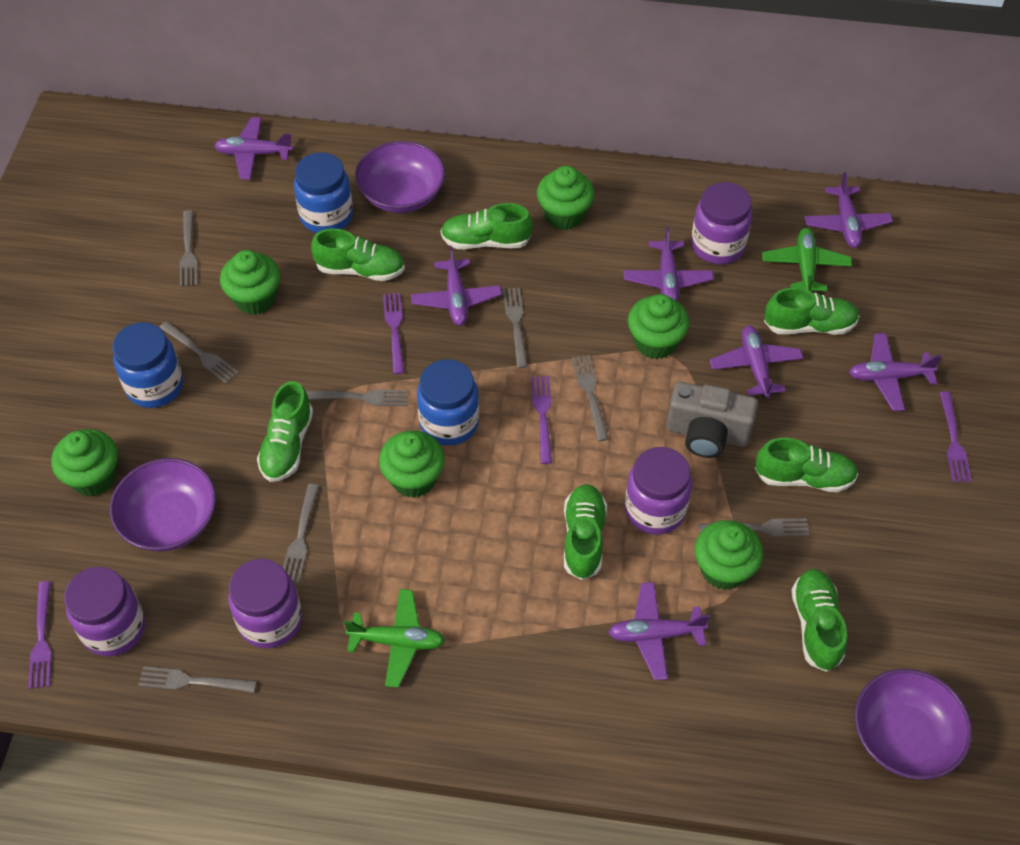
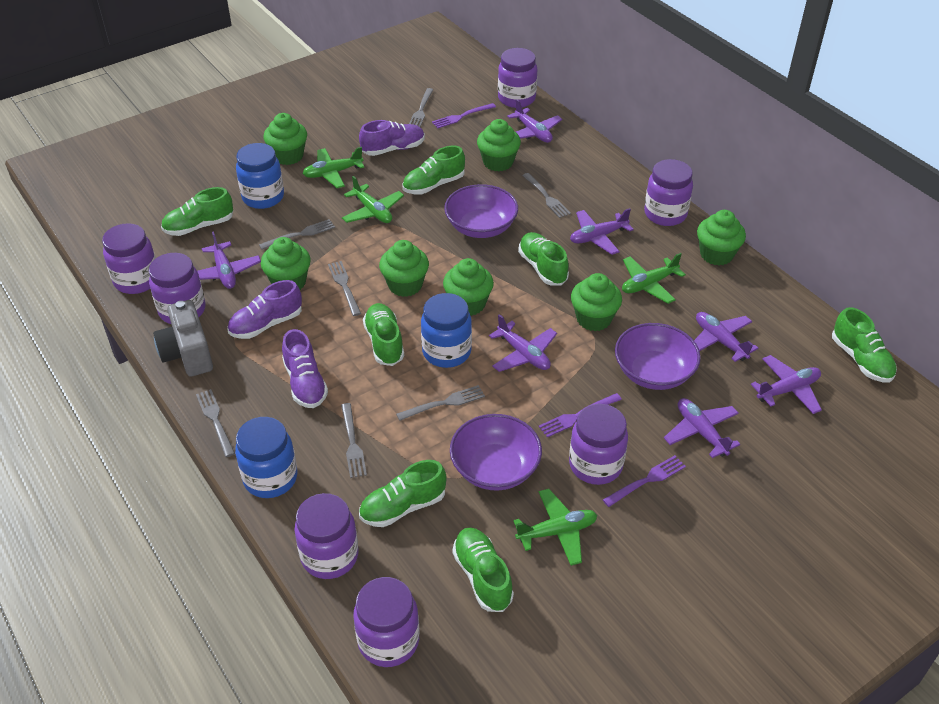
green cupcake: 6 -> 7
green plane: 2 -> 4
grey fork: 8 -> 7
purple fork: 4 -> 3
purple jar: 4 -> 7
purple shoe: 0 -> 3

